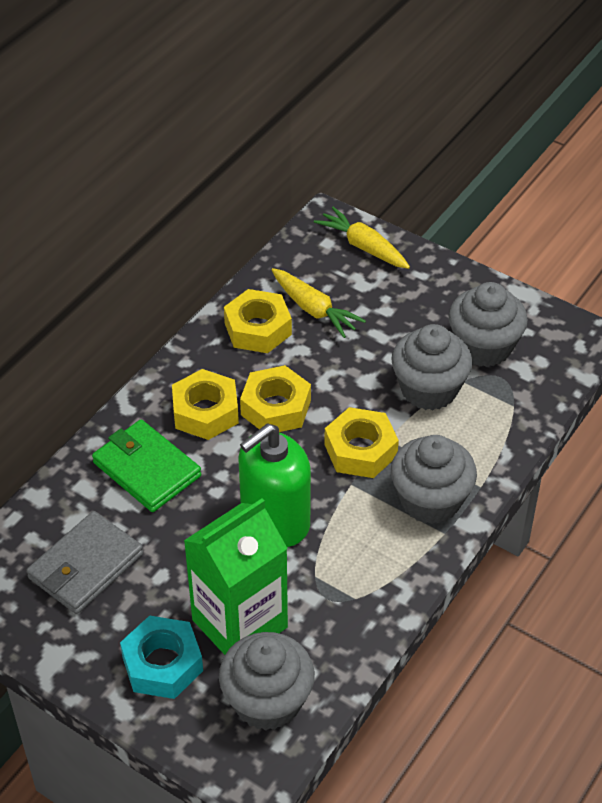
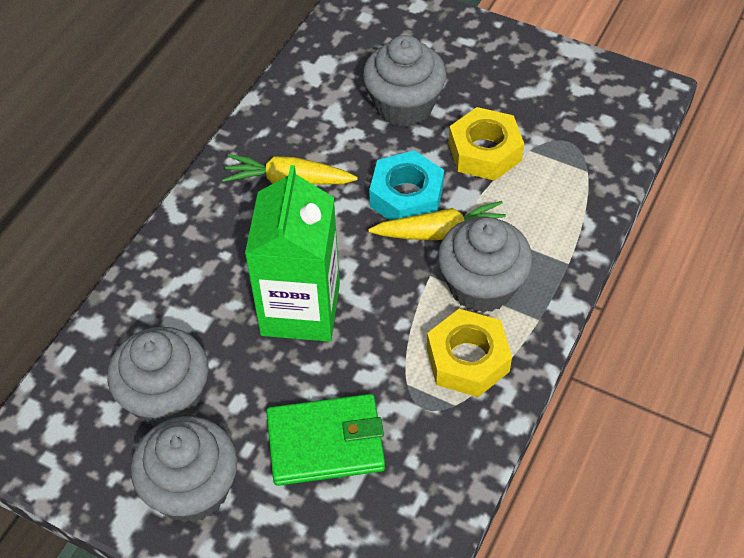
green soap dispenser: 1 -> 0
grey wallet: 1 -> 0
yellow nut: 4 -> 2

